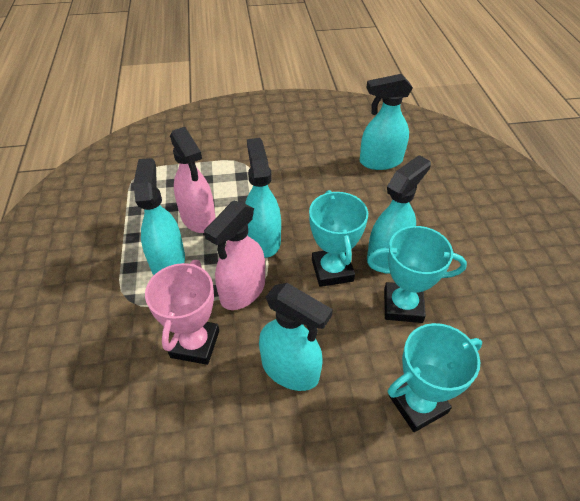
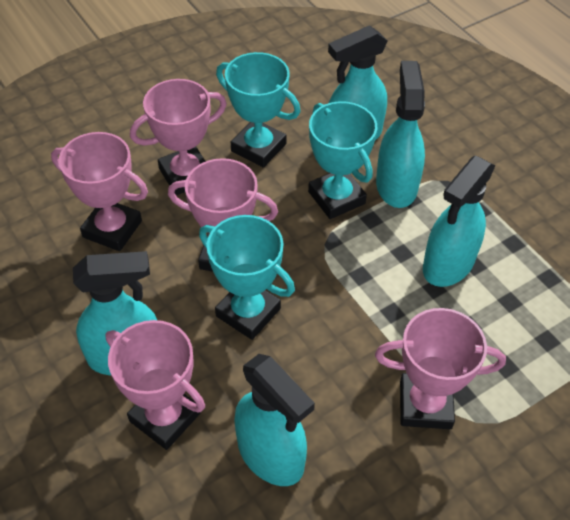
pink spray bottle: 2 -> 0
pink trophy: 1 -> 5

